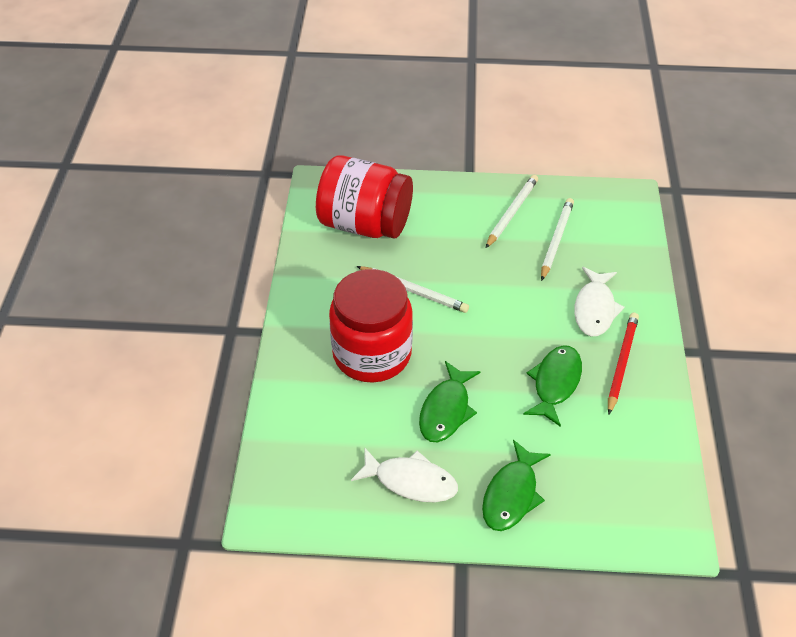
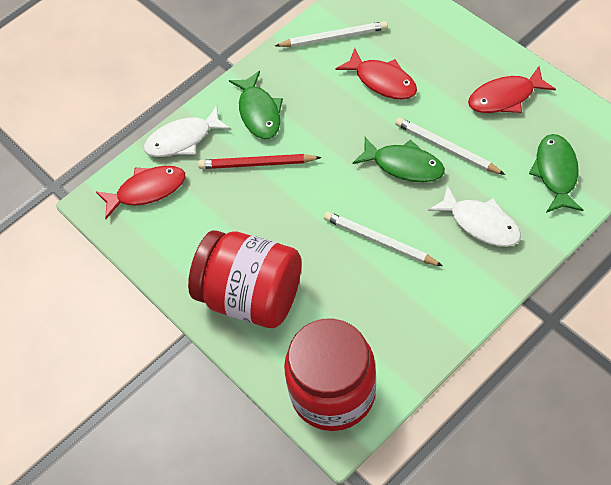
red fish: 0 -> 3

